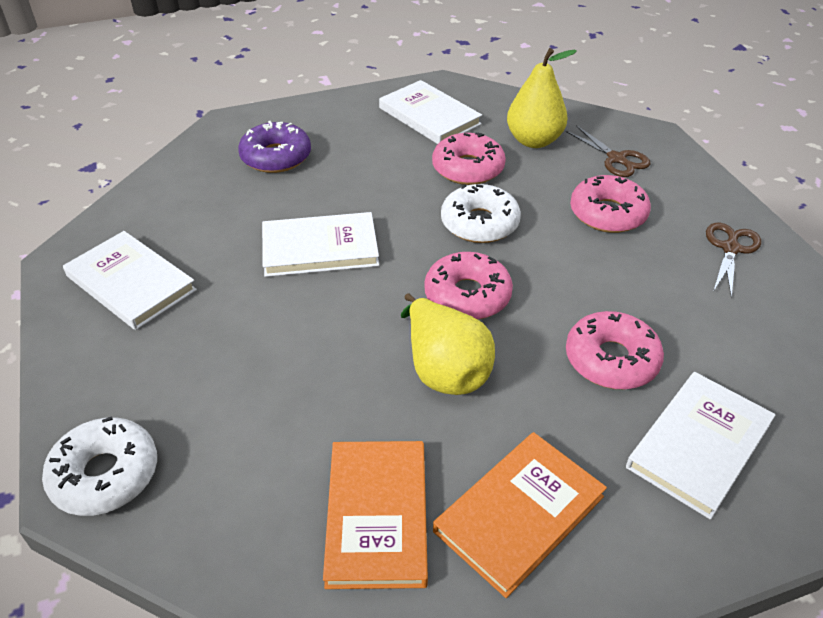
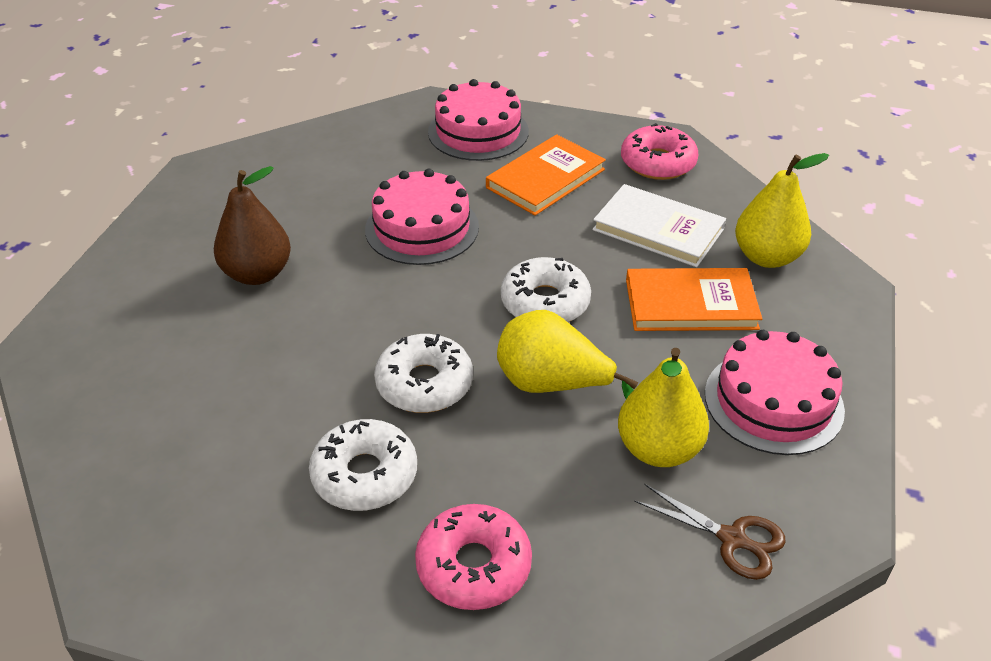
brown pear: 0 -> 1
brown scissors: 2 -> 1
pink cake: 0 -> 3
pink donut: 4 -> 2
purple donut: 1 -> 0
white book: 4 -> 1
white donut: 2 -> 3
yellow pear: 2 -> 3

